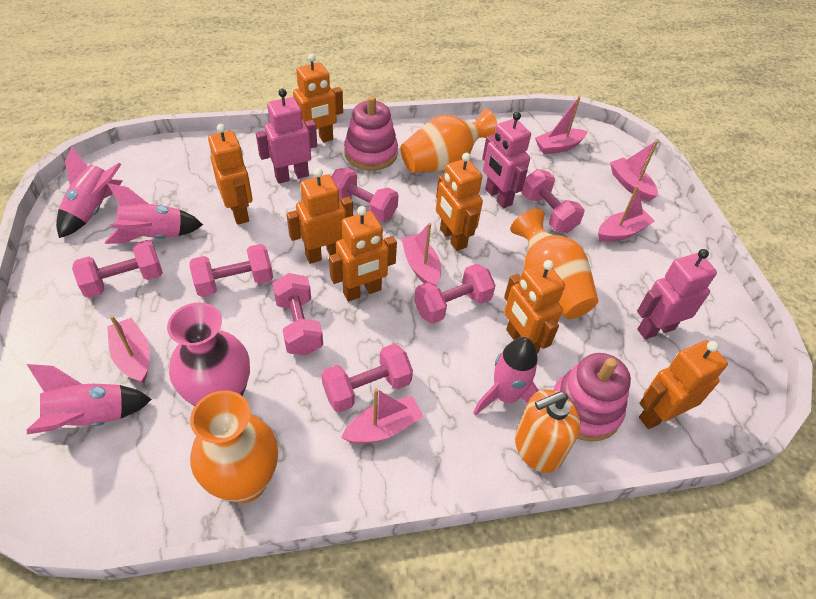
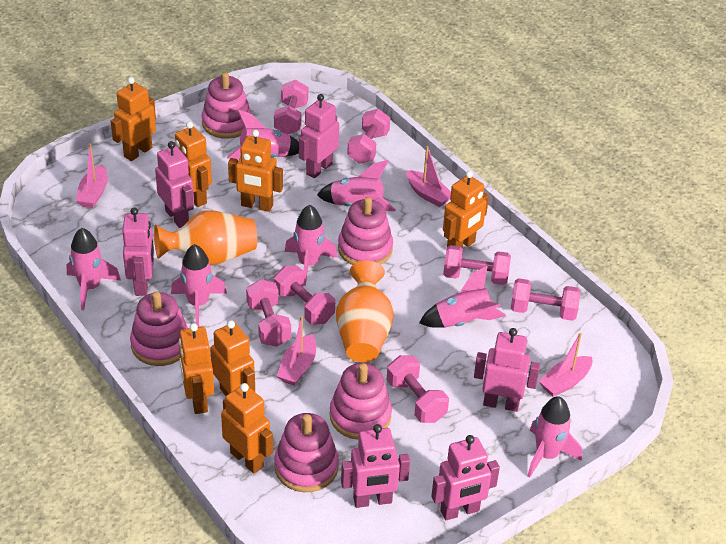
orange soap dispenser: 1 -> 0
orange vase: 3 -> 2
pink boat: 6 -> 4
pink robot: 3 -> 6
pink rocket: 4 -> 7
pink stacking toy: 2 -> 5
pink vase: 1 -> 0

